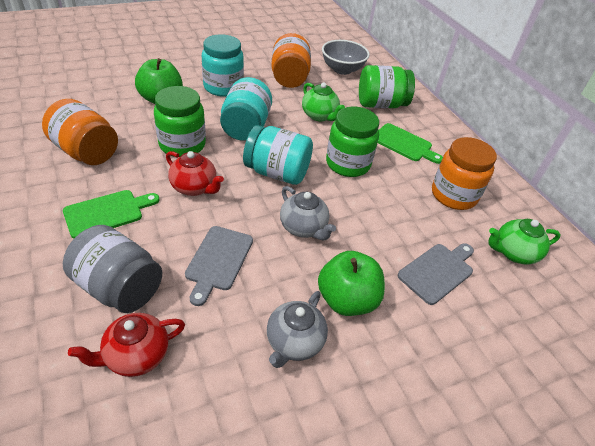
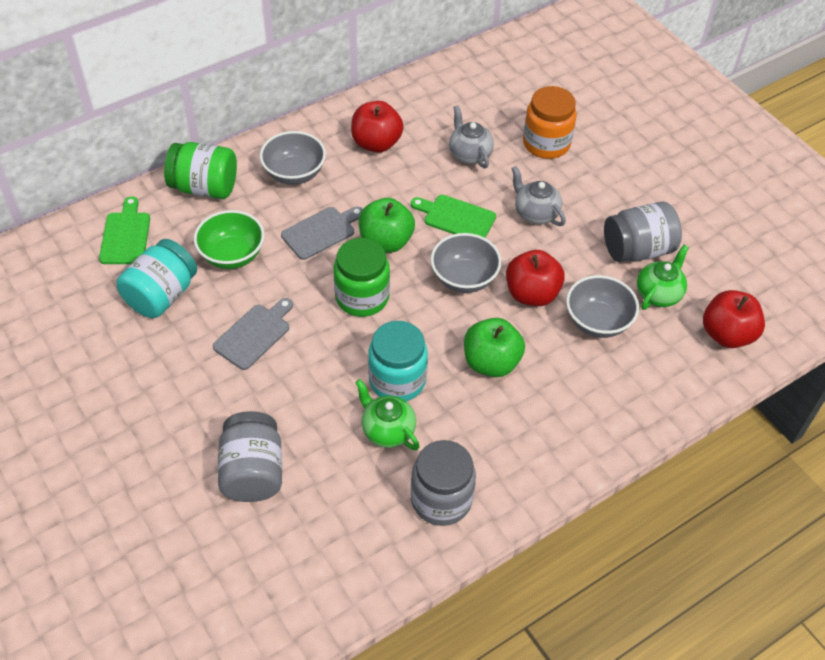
green bowl: 0 -> 1
green jar: 3 -> 2
grey bowl: 1 -> 3
grey jar: 1 -> 3
orange jar: 3 -> 1
red apple: 0 -> 3
red teapot: 2 -> 0
turquoise jar: 3 -> 2

